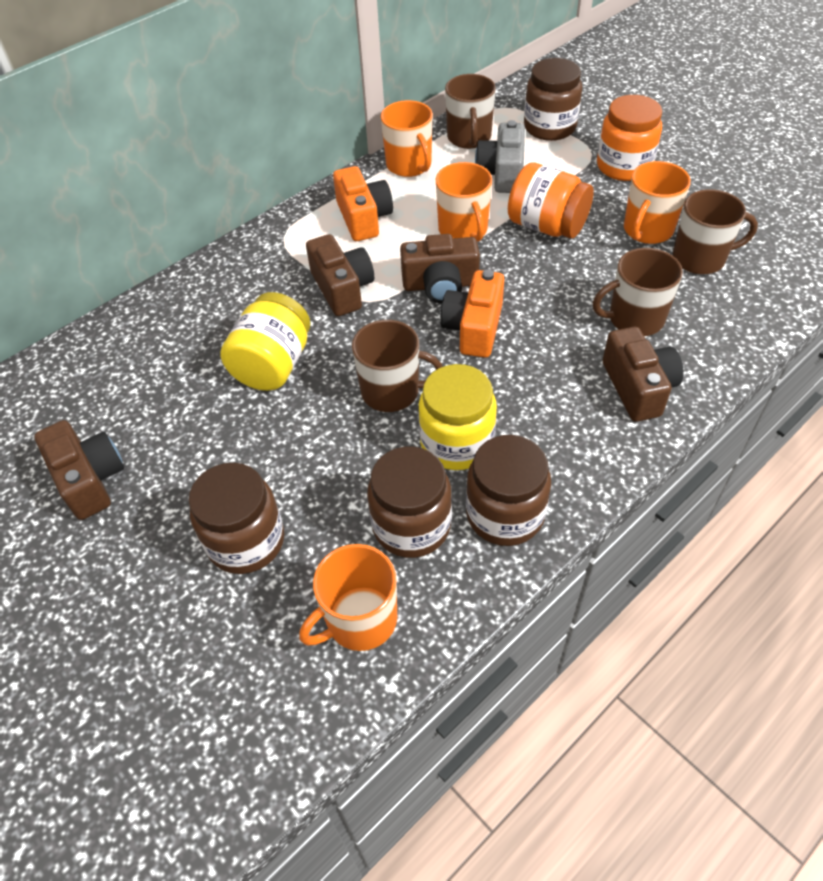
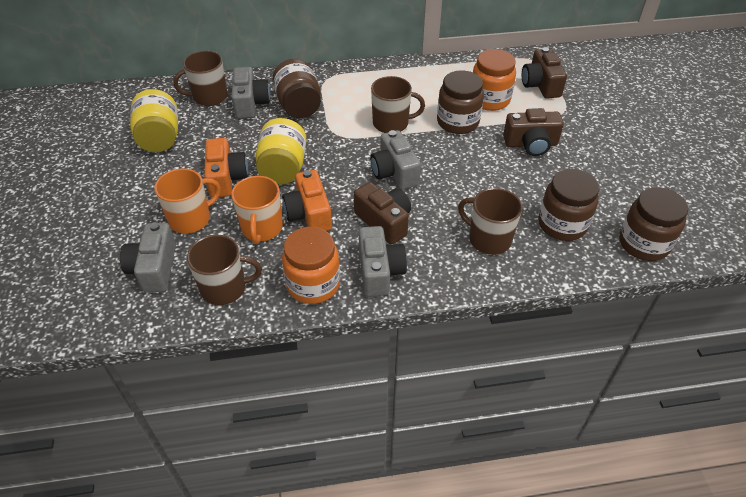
brown camera: 4 -> 3
grey camera: 1 -> 4
orange mug: 4 -> 2

